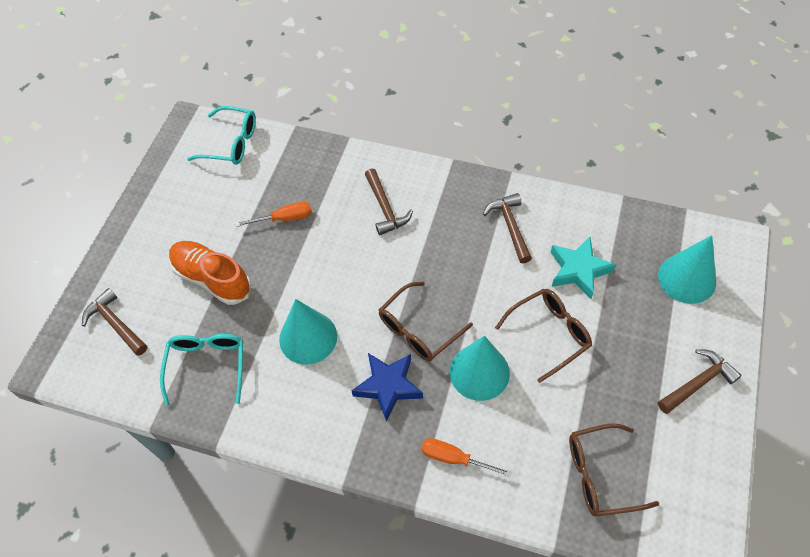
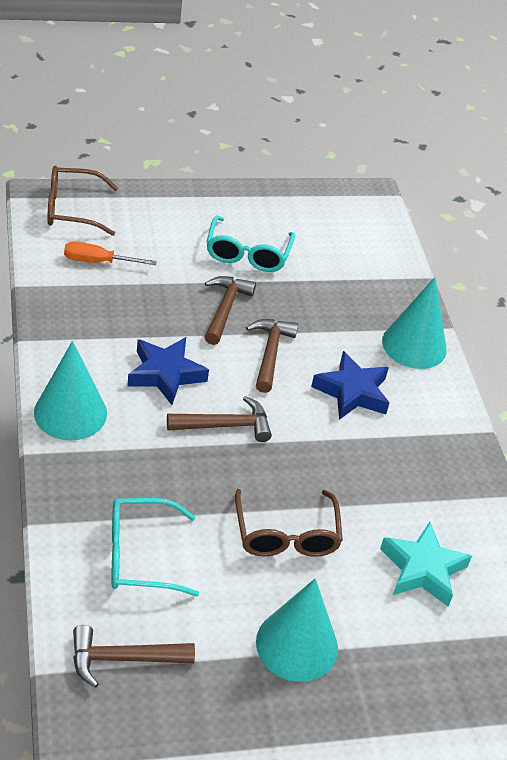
blue star: 1 -> 2
brown glasses: 3 -> 2
orange screwdriver: 2 -> 1
orange shoe: 1 -> 0

